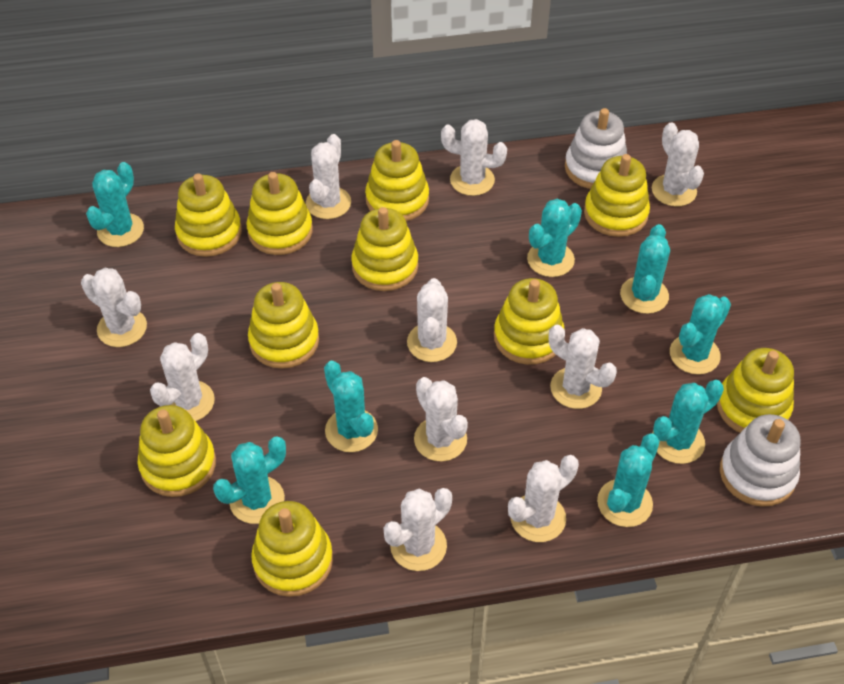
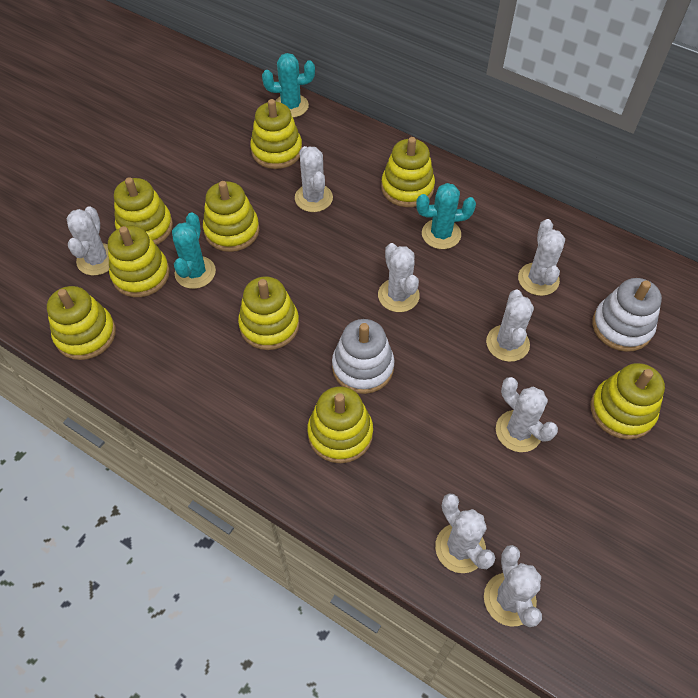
turquoise cactus: 8 -> 3
white cactus: 10 -> 8
yellow stacking toy: 10 -> 9

